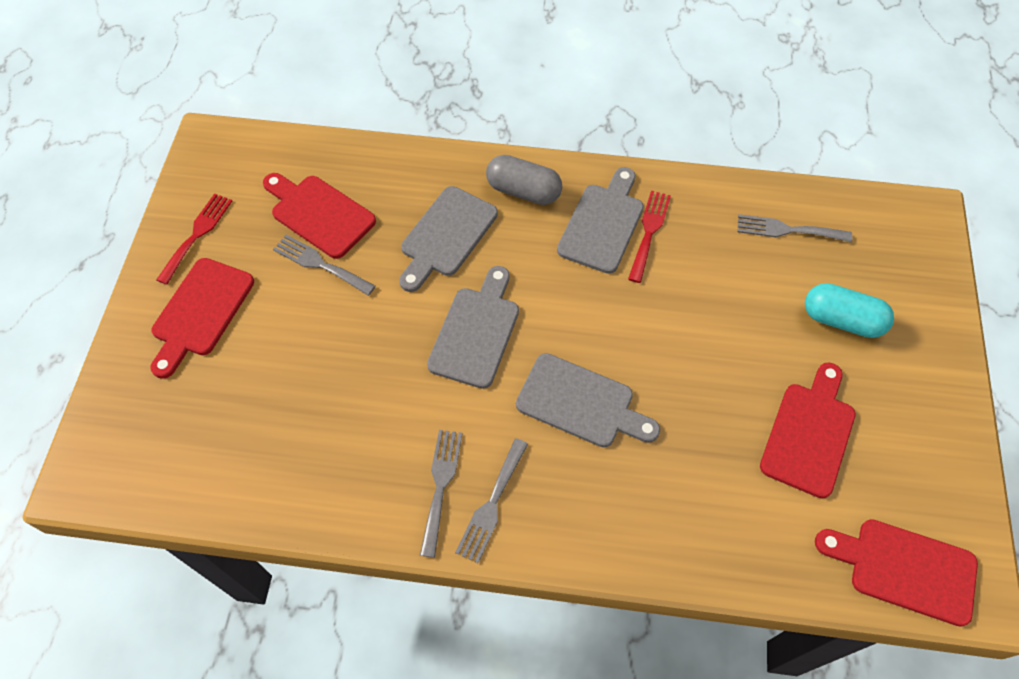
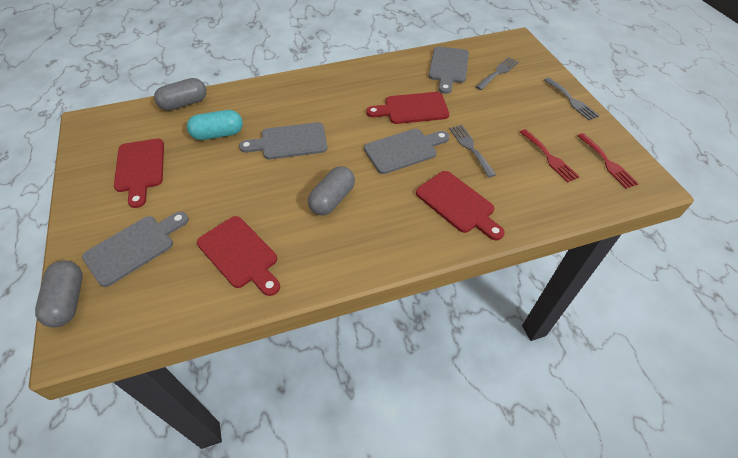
grey capsule: 1 -> 3
grey fork: 4 -> 3

